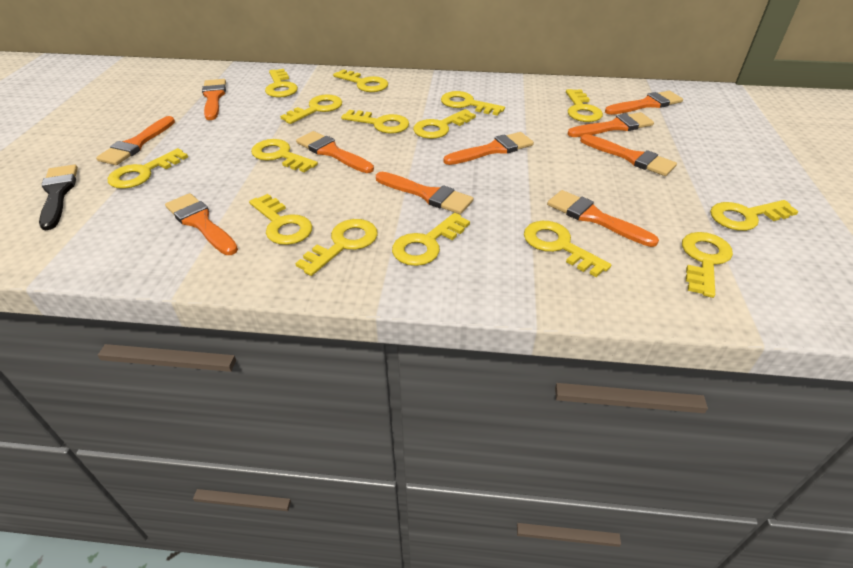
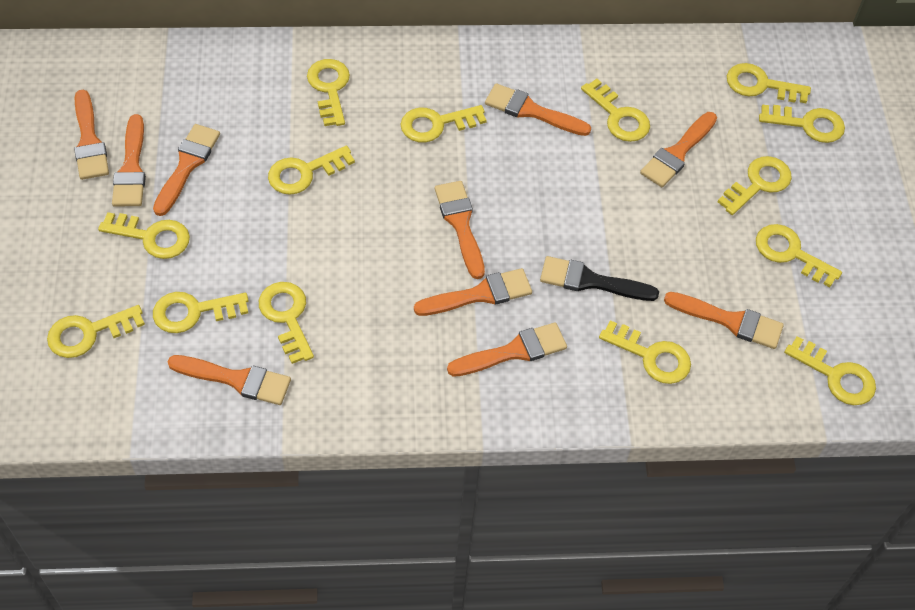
yellow key: 15 -> 14

